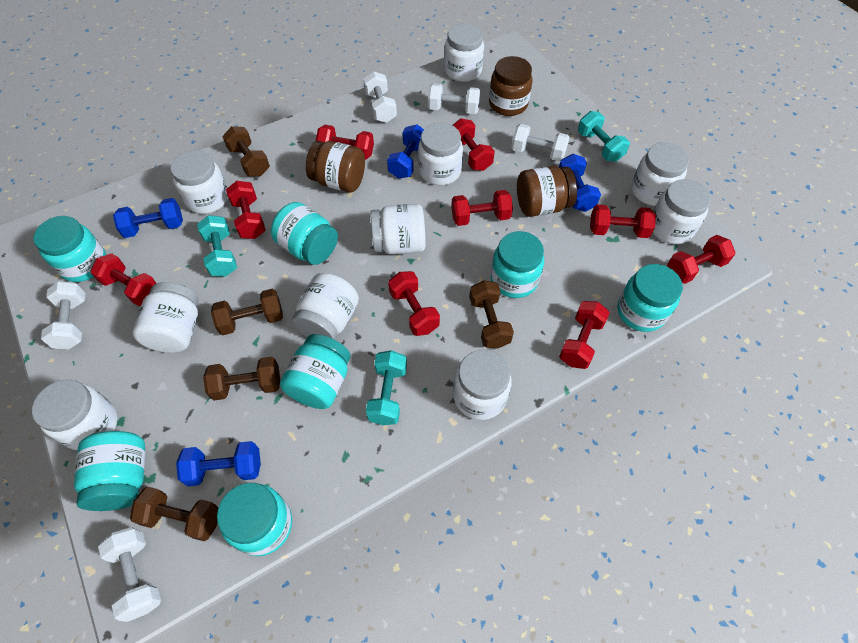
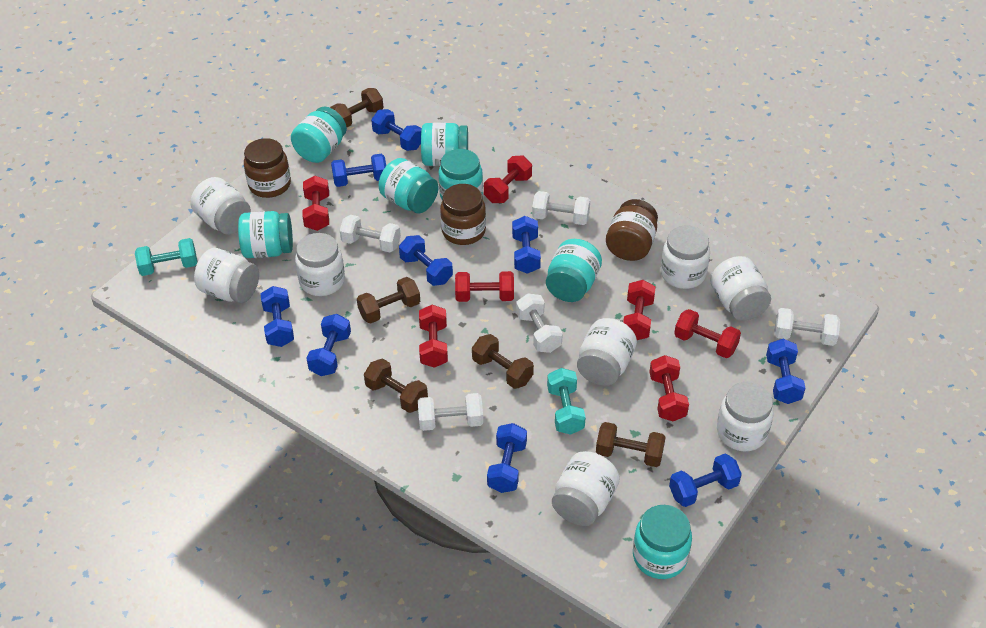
blue dumbbell: 4 -> 9
red dumbbell: 9 -> 7
turquoise dumbbell: 3 -> 2
white jar: 10 -> 8

